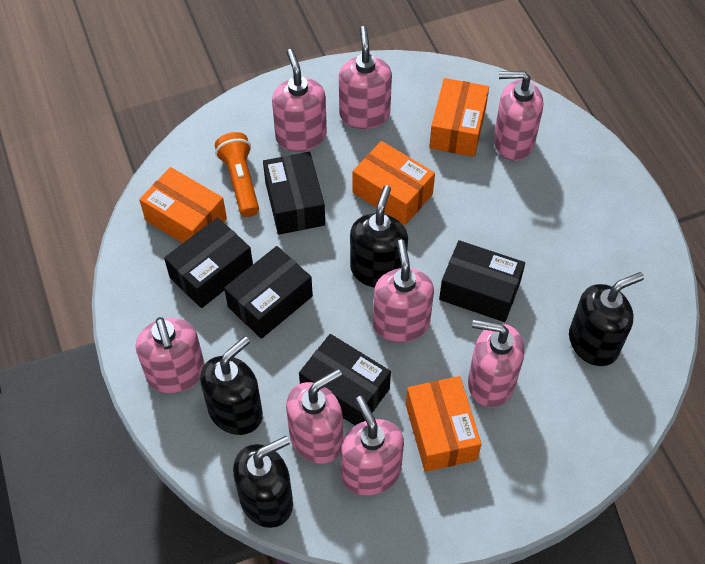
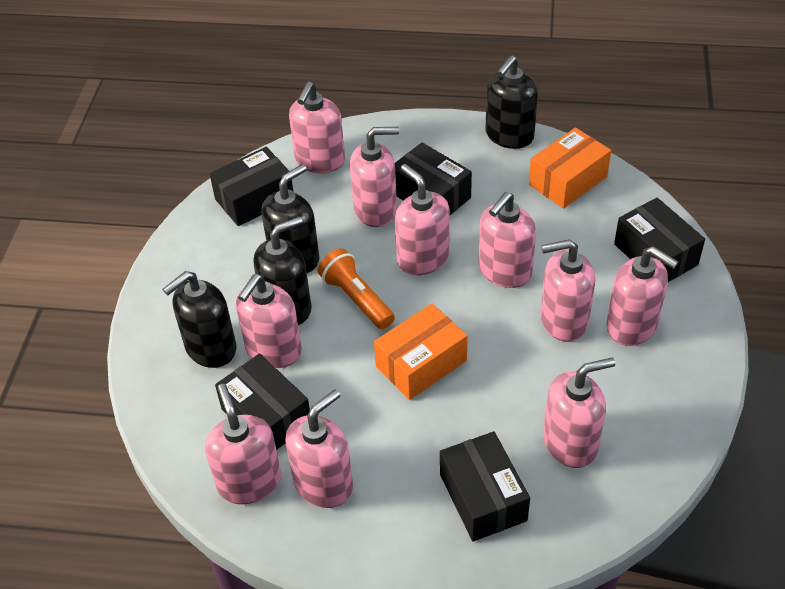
orange box: 4 -> 2
pink soap dispenser: 8 -> 10

